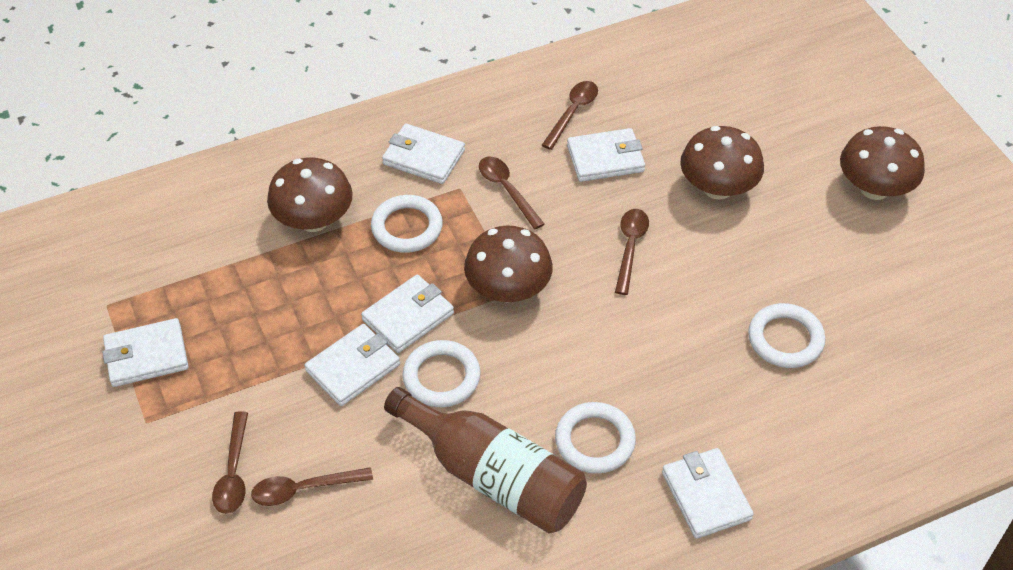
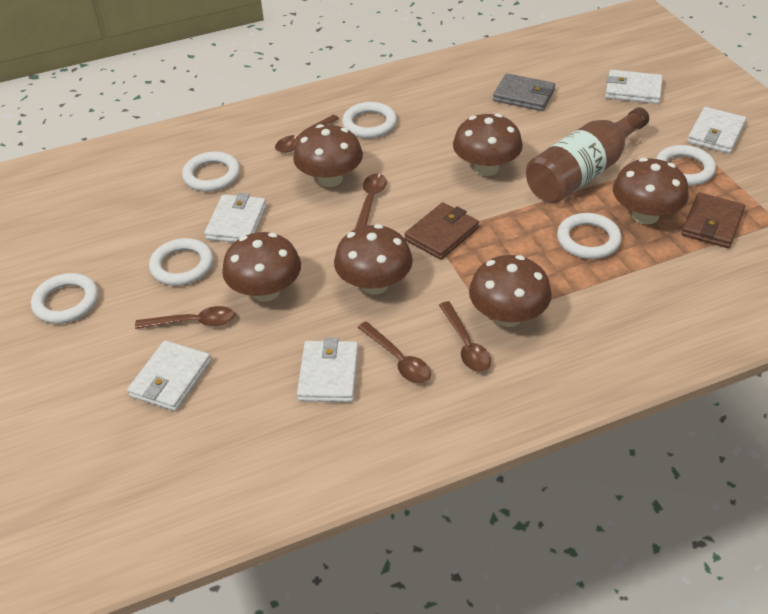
brown mushroom: 4 -> 6
brown wallet: 0 -> 2
grey wallet: 0 -> 1
white ring: 4 -> 6
white wallet: 6 -> 5

